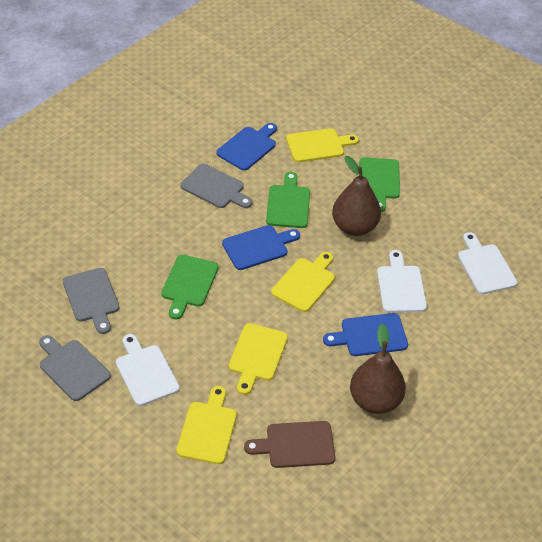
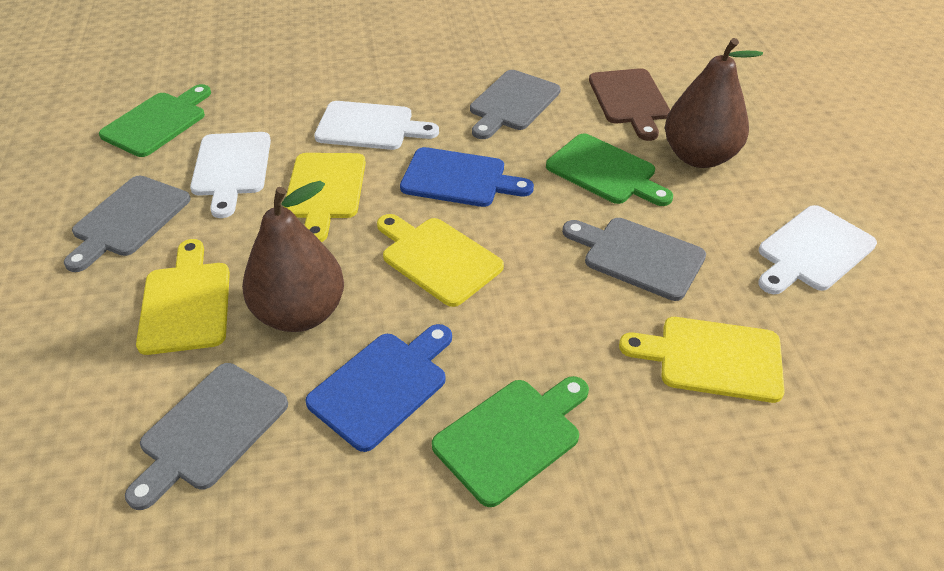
blue cutting board: 3 -> 2
grey cutting board: 3 -> 4

